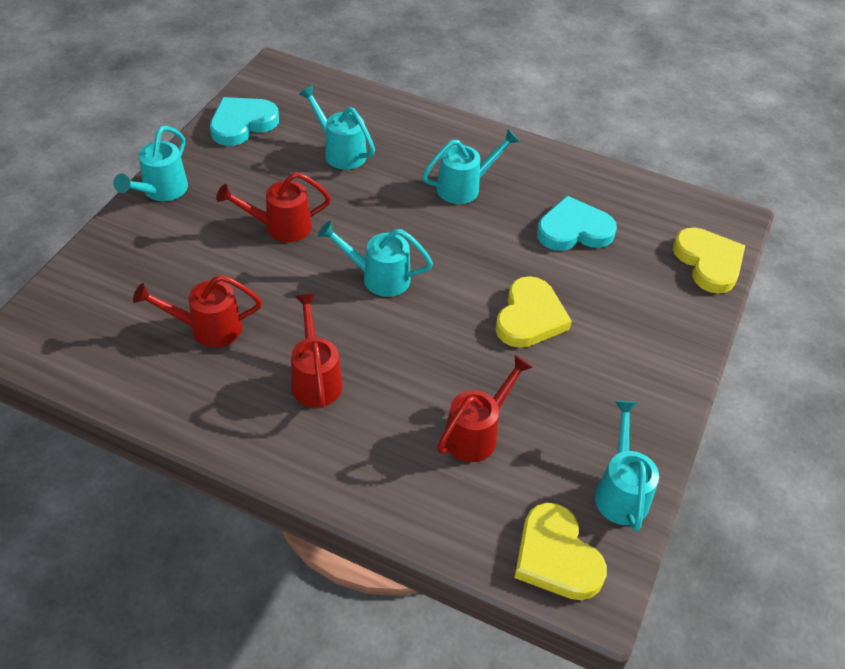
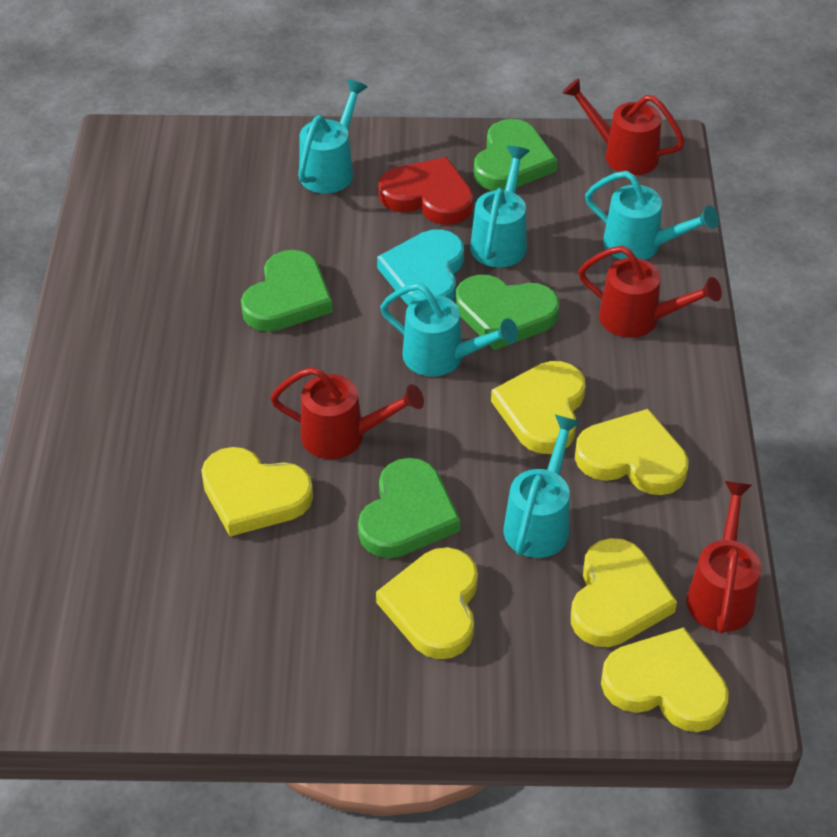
green heart: 0 -> 4
red heart: 0 -> 1
turquoise heart: 2 -> 1
yellow heart: 3 -> 6

